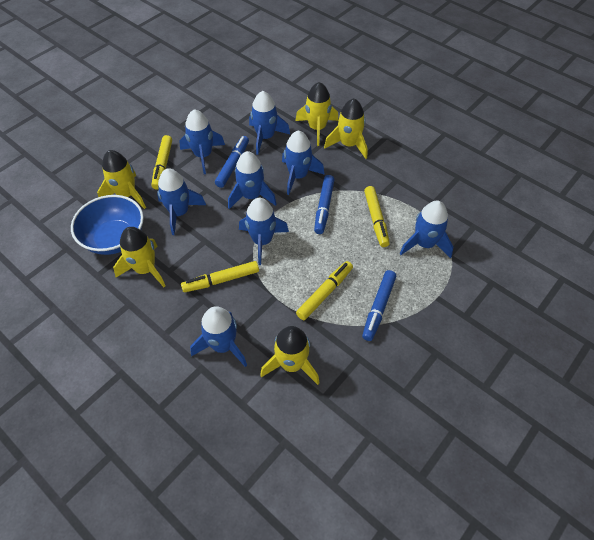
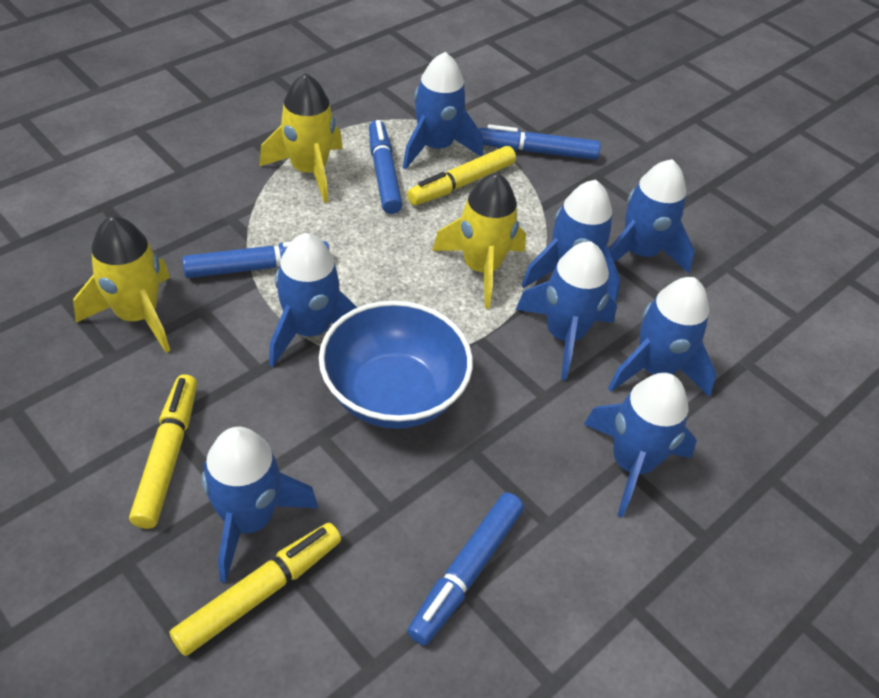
blue marker: 3 -> 4
yellow marker: 4 -> 3
yellow rocket: 5 -> 3

